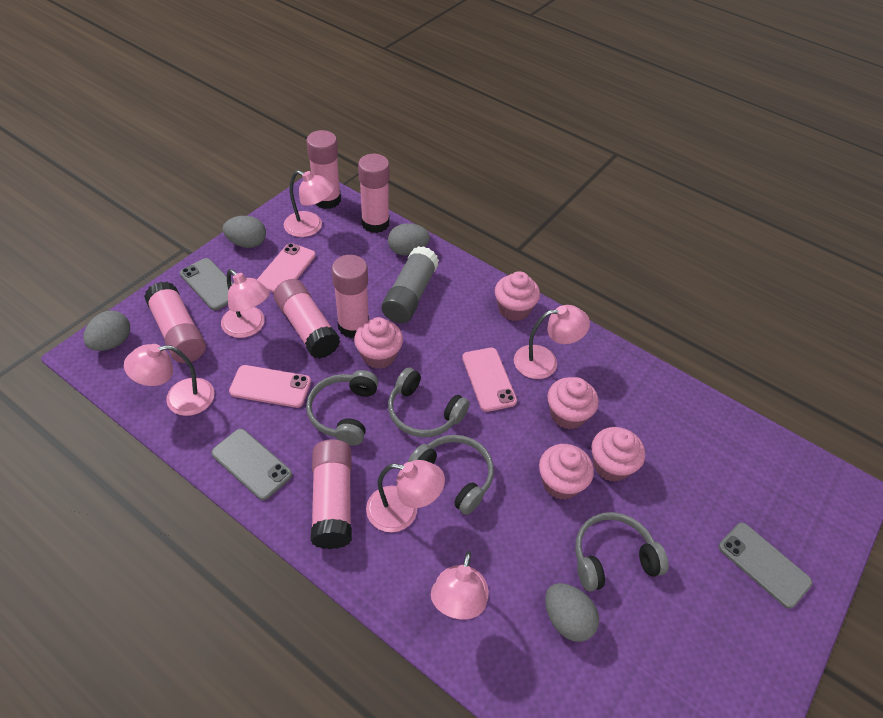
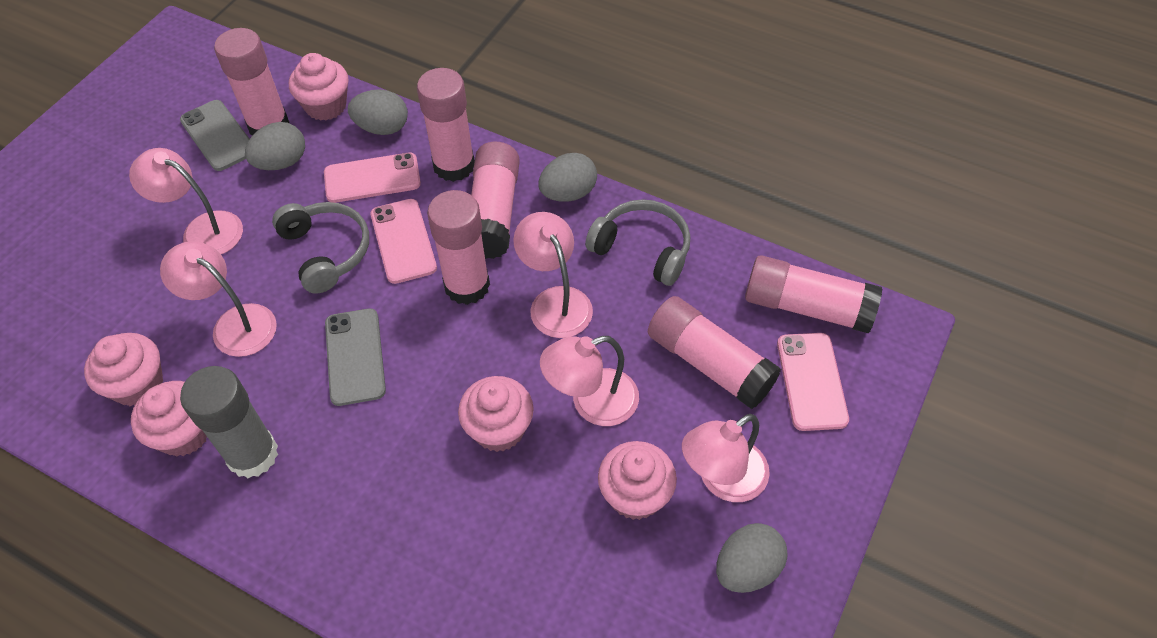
grey headphones: 4 -> 2
grey phone: 3 -> 2
pink lamp: 6 -> 5

